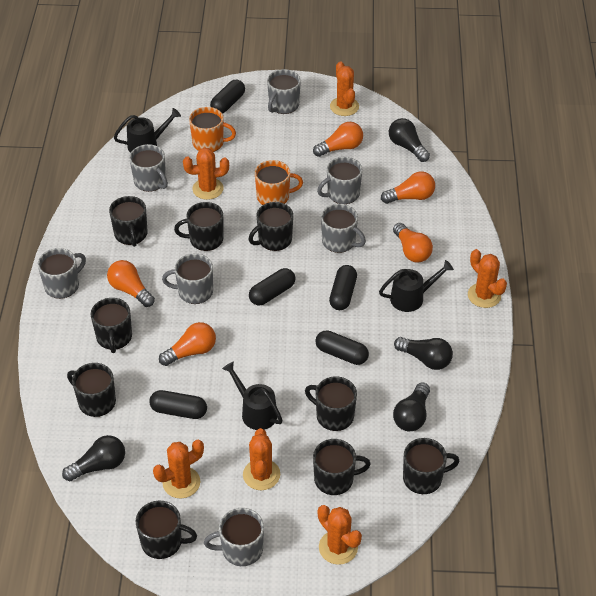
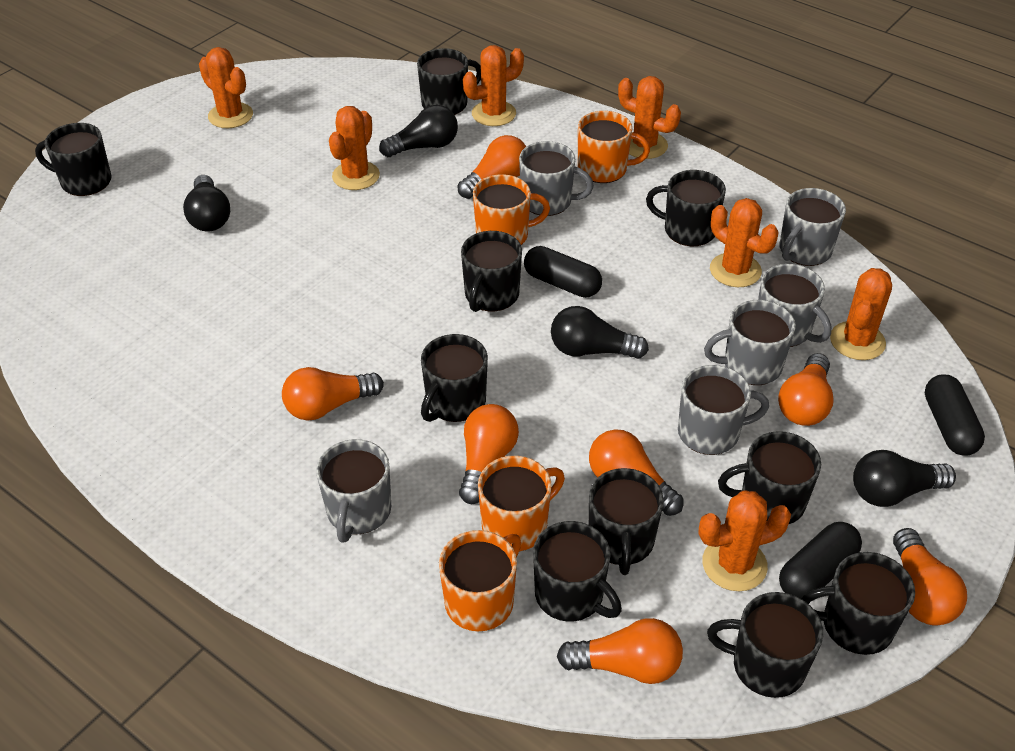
black capsule: 5 -> 3
black mug: 9 -> 10
black watering can: 3 -> 0
grey mug: 7 -> 6
orange cactus: 6 -> 7
orange light bulb: 5 -> 7
orange mug: 2 -> 4

